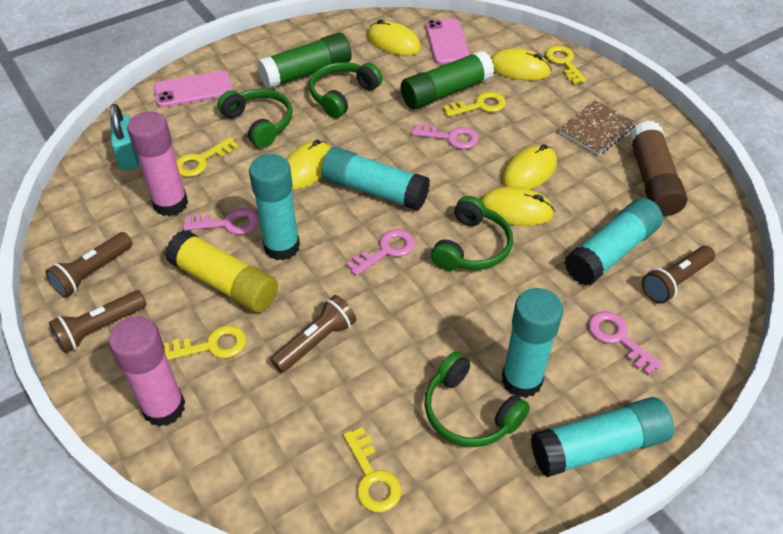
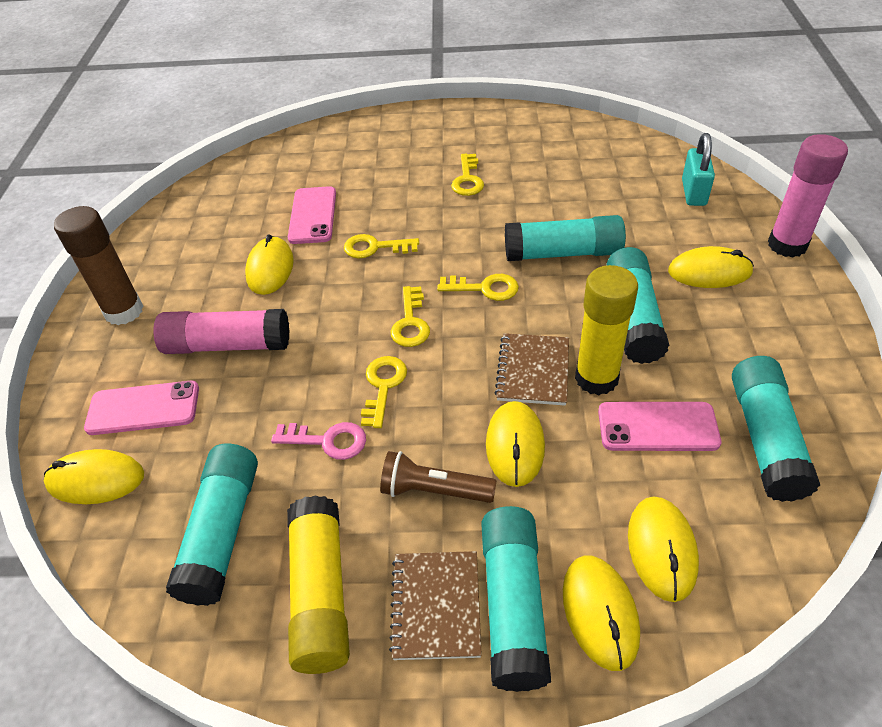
brown flashlight: 4 -> 1
brown notebook: 1 -> 2
green glue stick: 2 -> 0
green headphones: 4 -> 0
pink key: 4 -> 1
pink phone: 2 -> 3
yellow glue stick: 1 -> 2
yellow mouse: 5 -> 6

